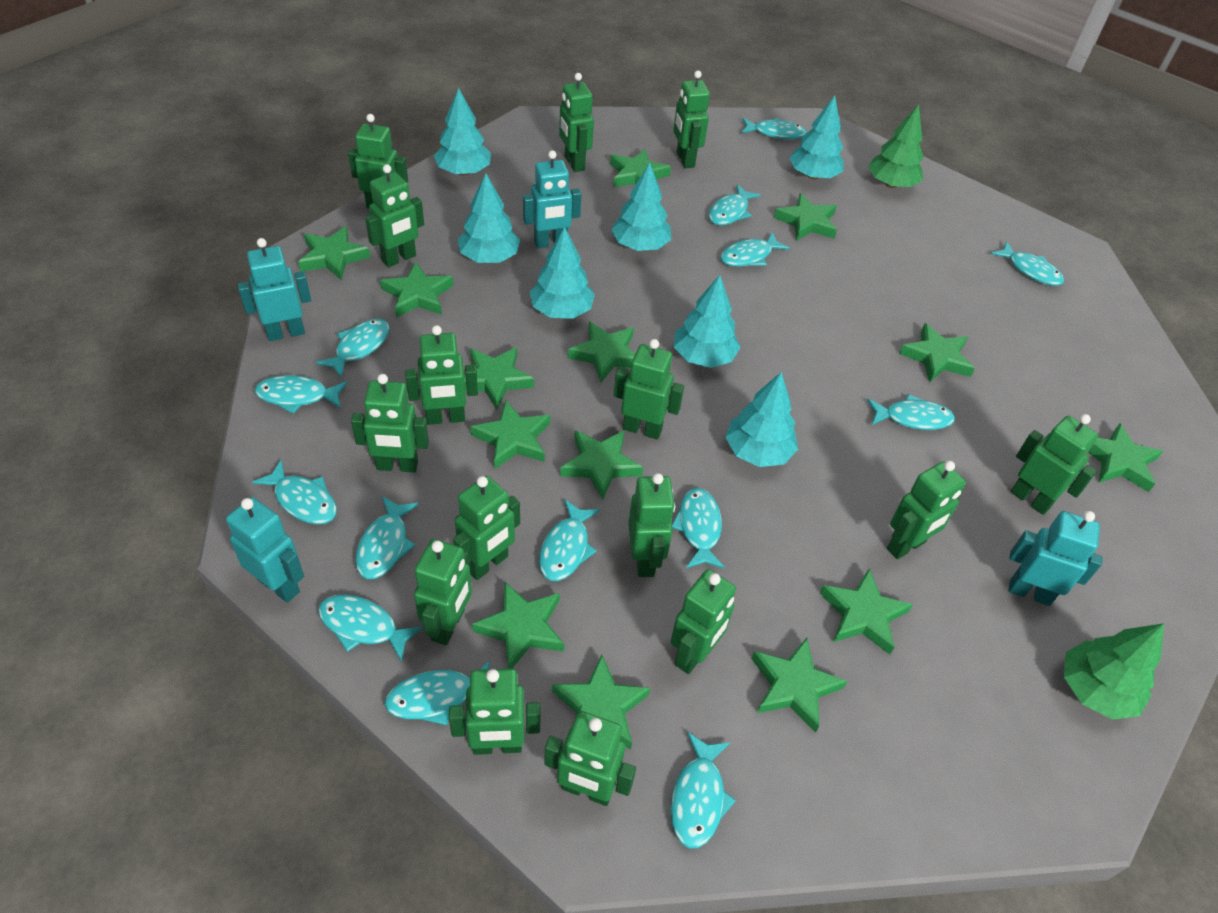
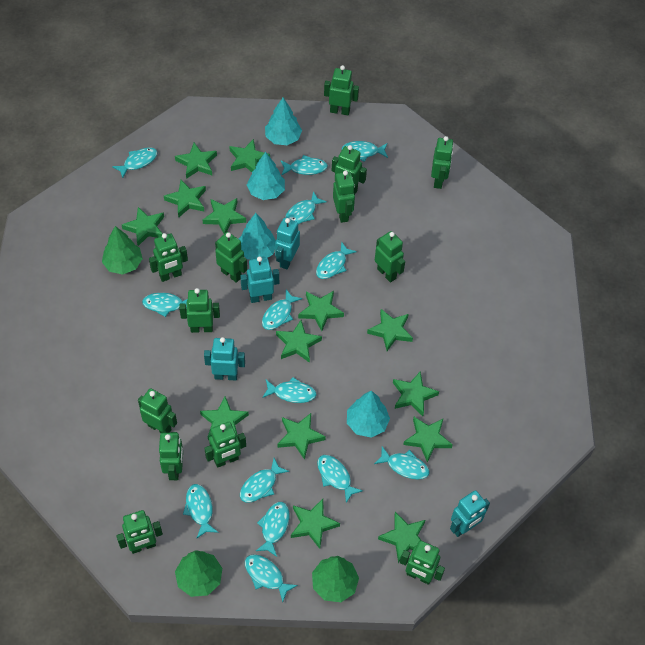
green robot: 15 -> 13
green tree: 2 -> 3
turquoise tree: 7 -> 4

